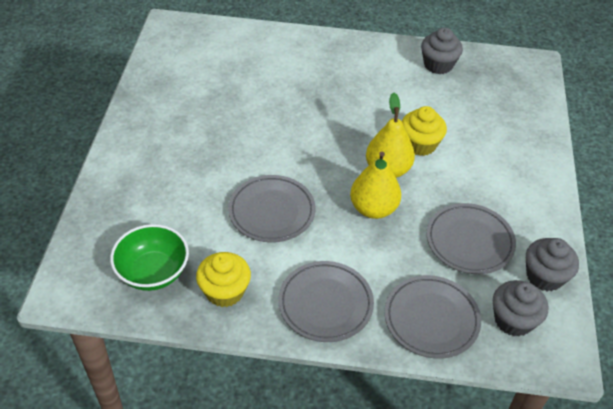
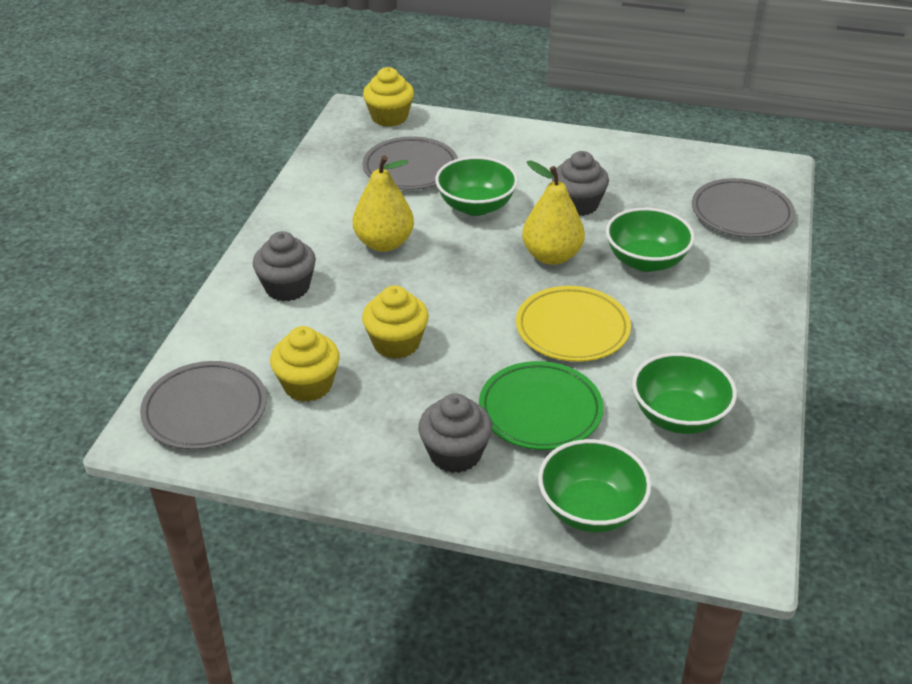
green bowl: 1 -> 4
green plate: 0 -> 1
grey plate: 4 -> 3
yellow cupcake: 2 -> 3
yellow plate: 0 -> 1

